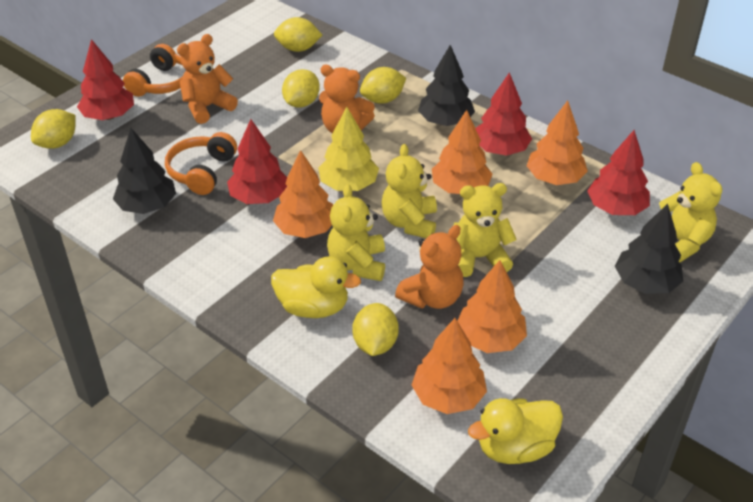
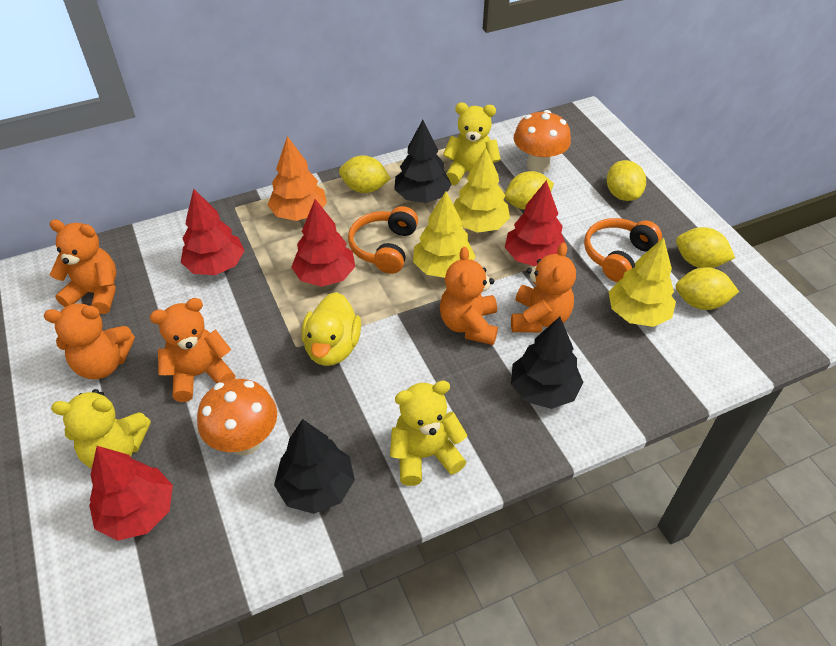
orange mushroom: 0 -> 2
orange teddy bear: 3 -> 5
orange tree: 5 -> 1
yellow duck: 2 -> 1
yellow teddy bear: 4 -> 3
yellow tree: 1 -> 3

